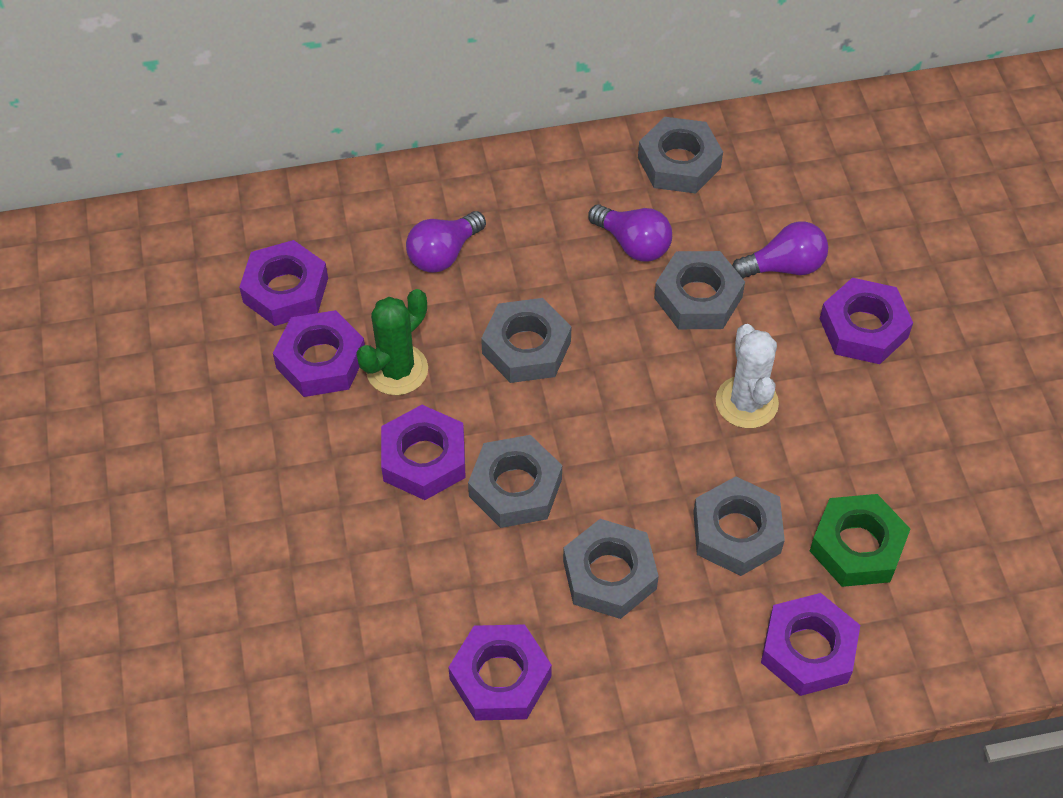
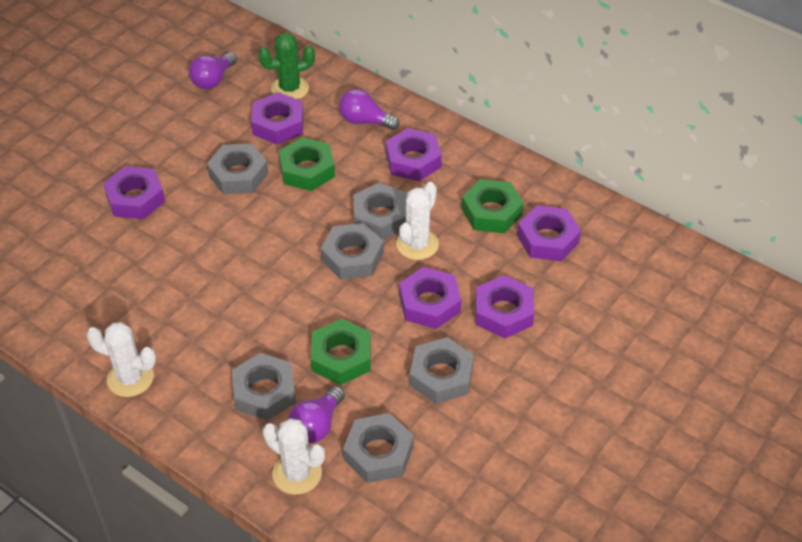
green nut: 1 -> 3
white cactus: 1 -> 3

